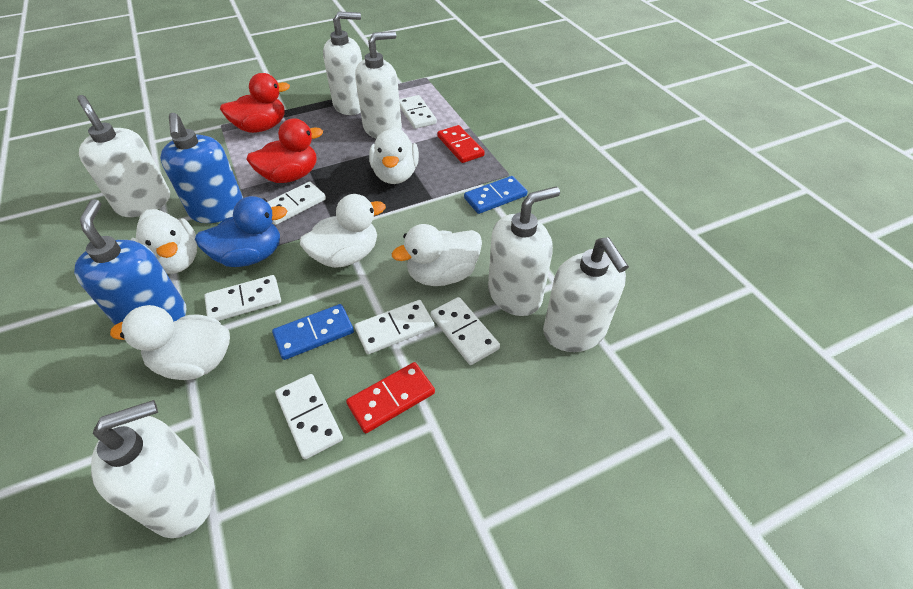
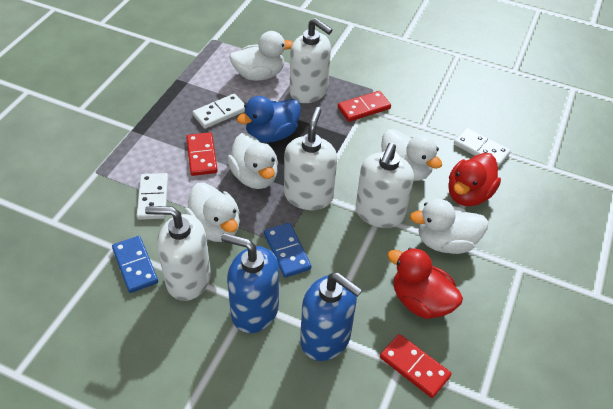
red domino: 2 -> 3
white domino: 6 -> 3
white soap dispenser: 6 -> 4

